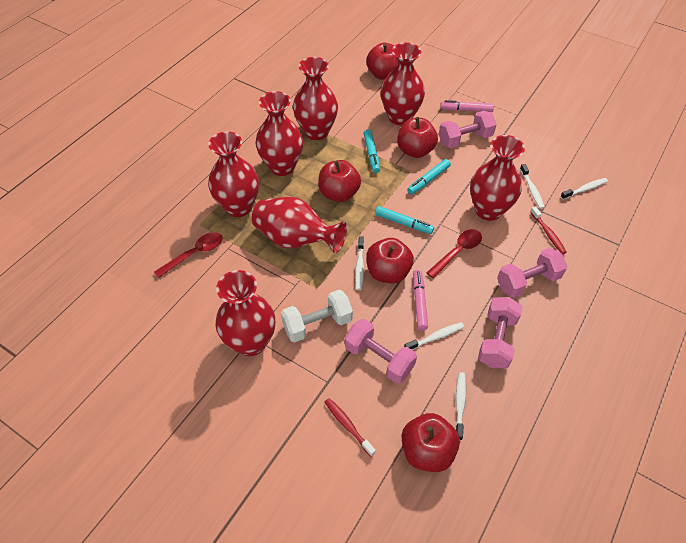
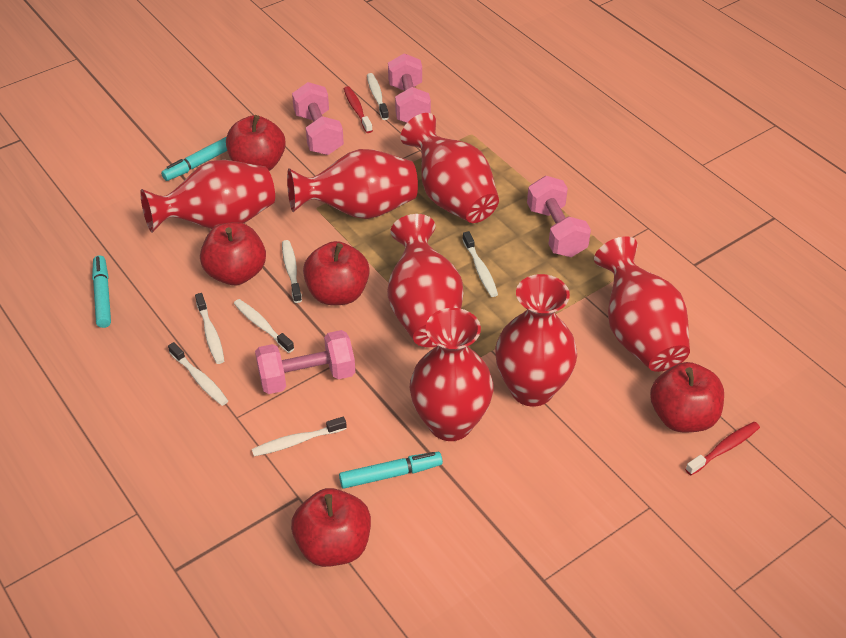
pink marker: 2 -> 0
red spoon: 2 -> 0
white dumbbell: 1 -> 0
white toothbrush: 5 -> 7

